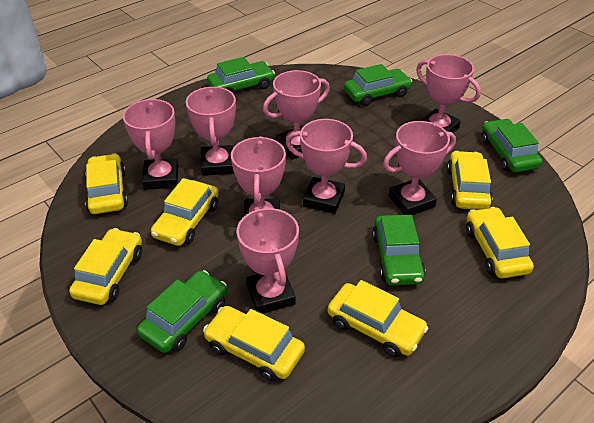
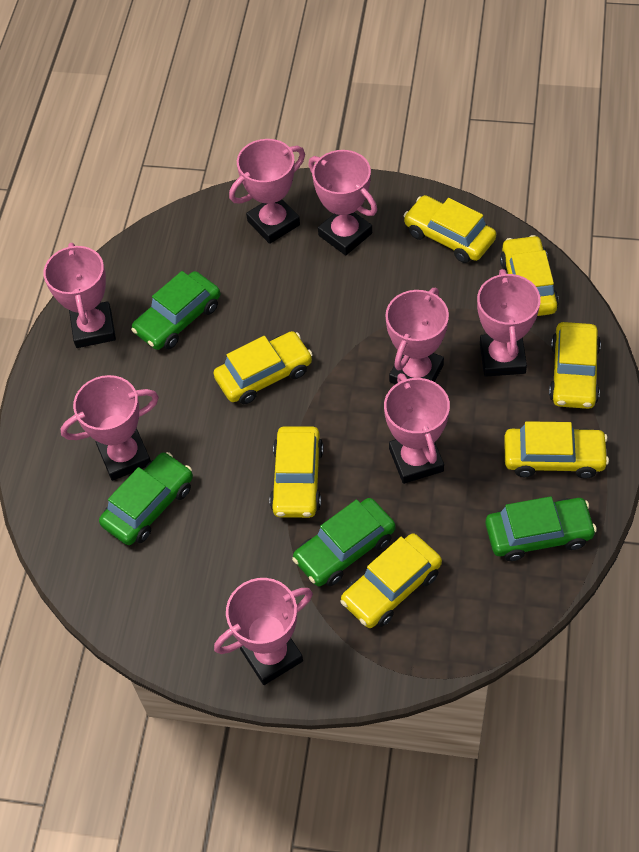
green car: 5 -> 4

